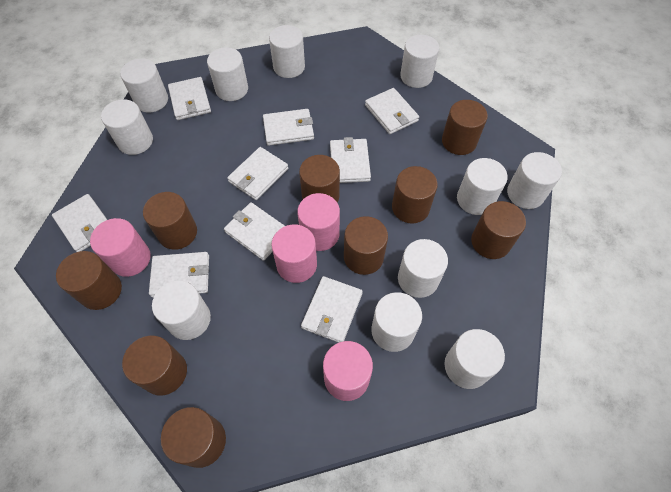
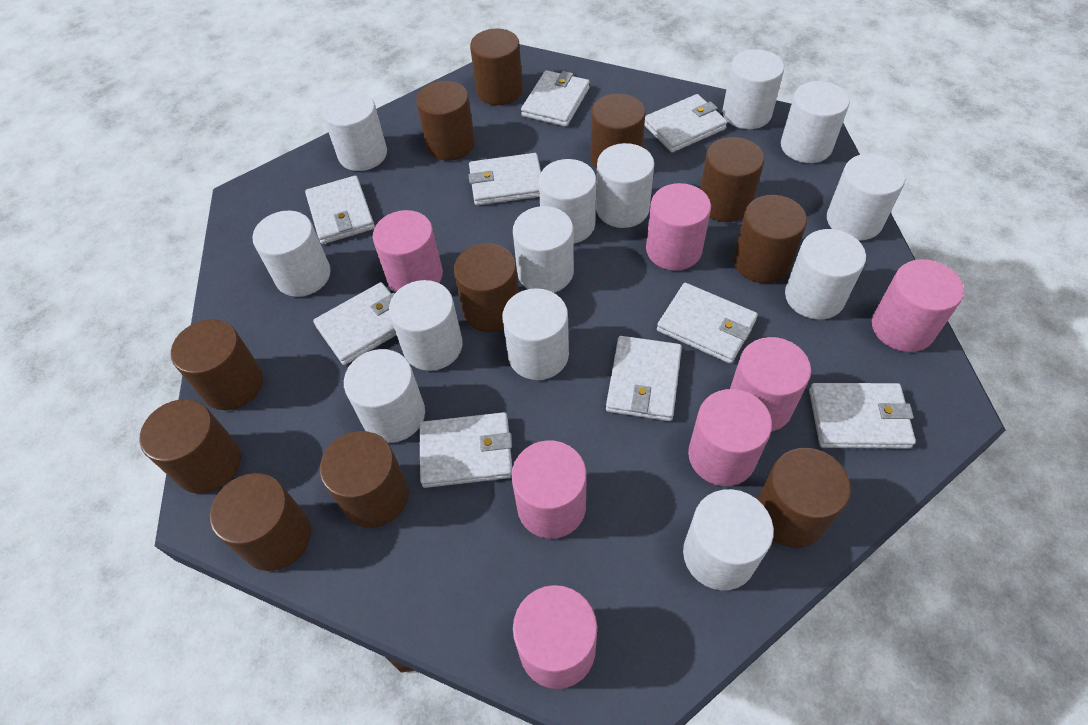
brown cylinder: 9 -> 11
pink cylinder: 4 -> 7
white cylinder: 11 -> 13

